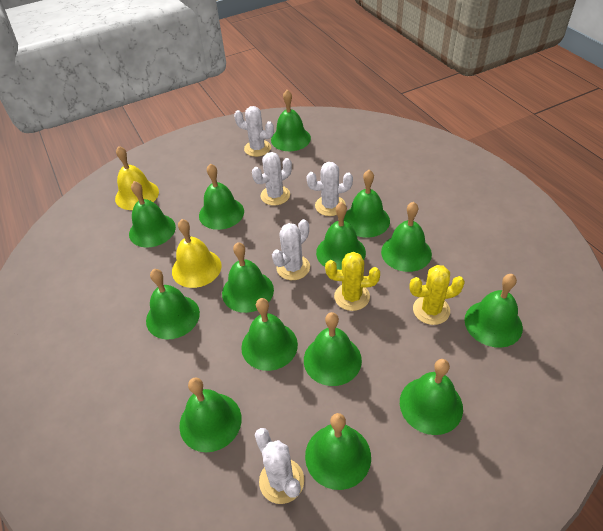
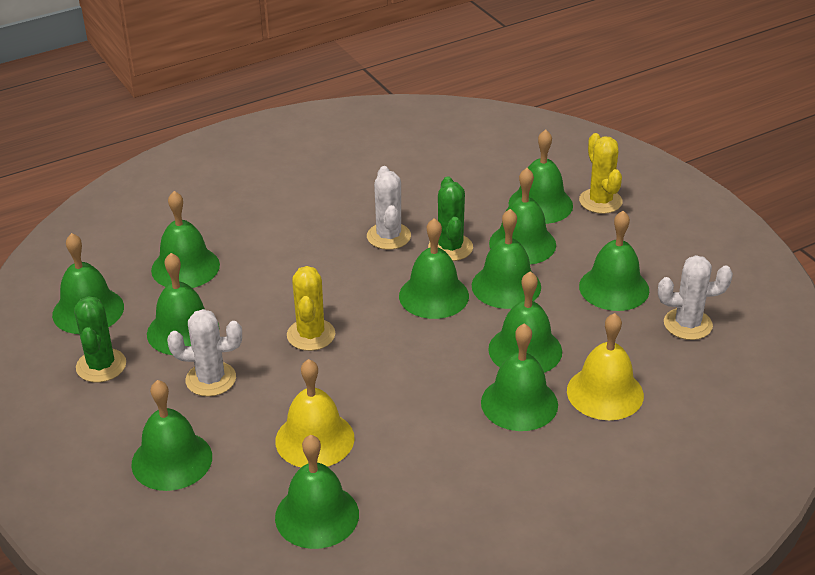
green bell: 14 -> 12
green cactus: 0 -> 2
white cactus: 5 -> 3

